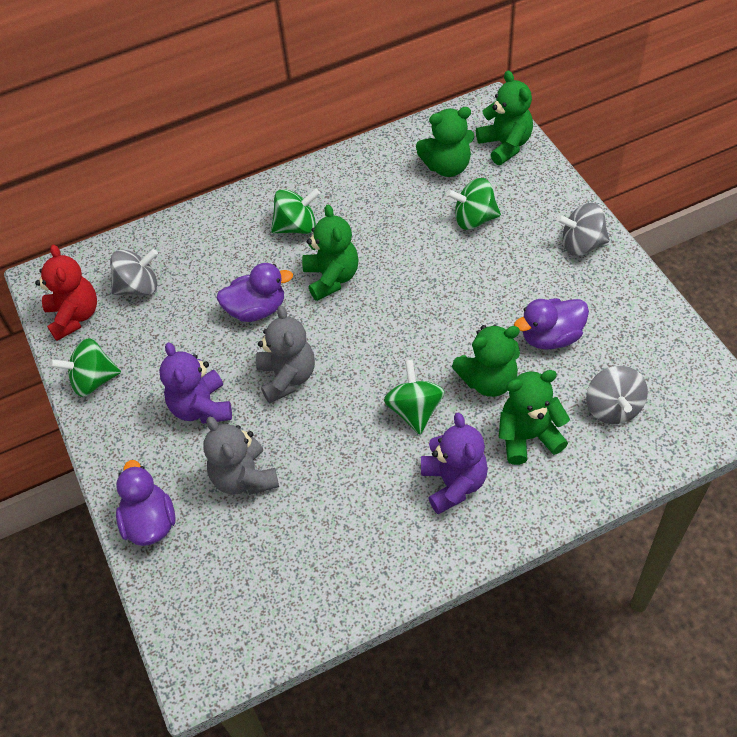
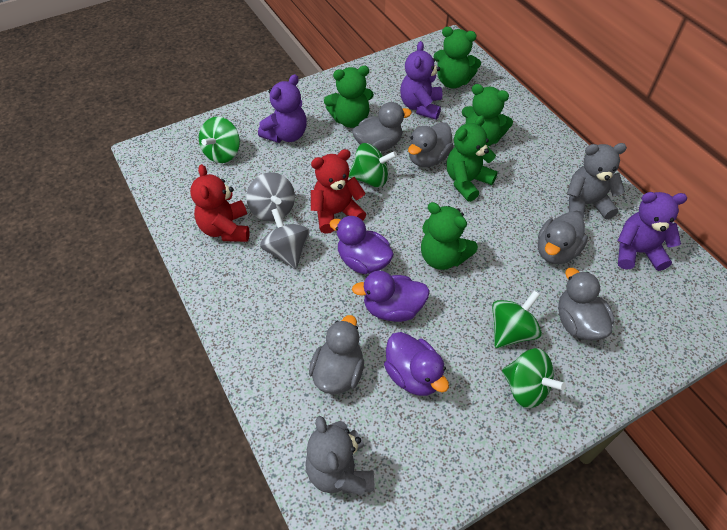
grey duck: 0 -> 5
grey spinning top: 3 -> 2
purple teddy bear: 2 -> 3
red teddy bear: 1 -> 2

